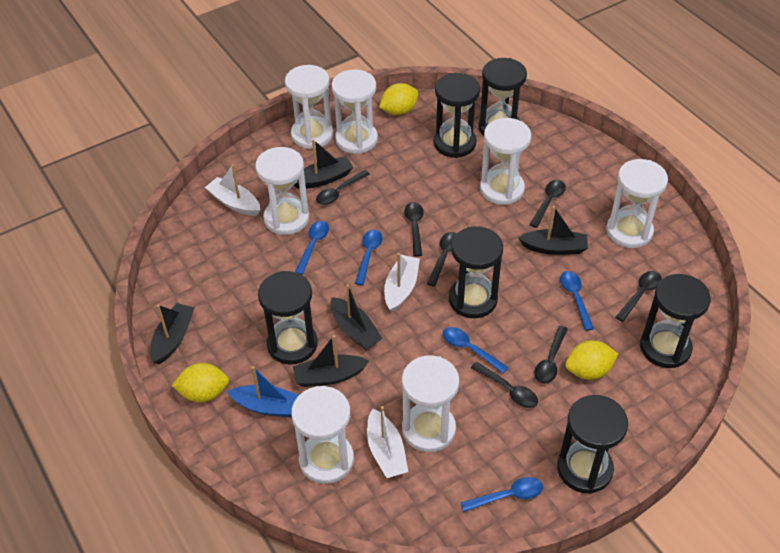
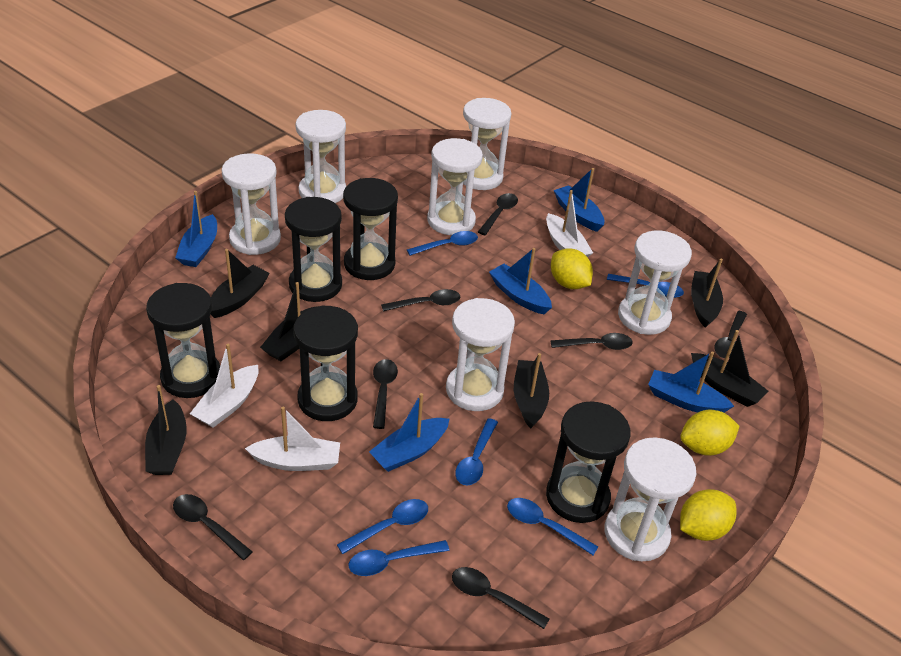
black boat: 5 -> 6
black hourglass: 6 -> 5
blue boat: 1 -> 5
blue spoon: 5 -> 6

